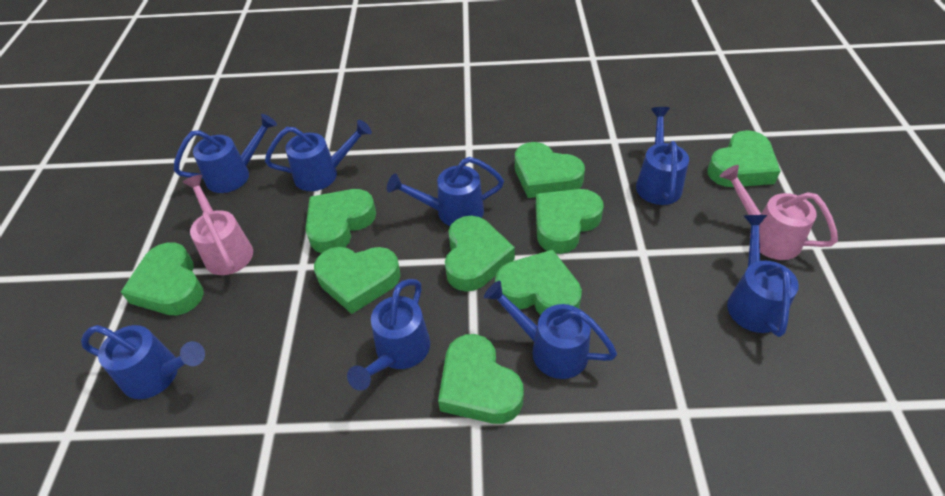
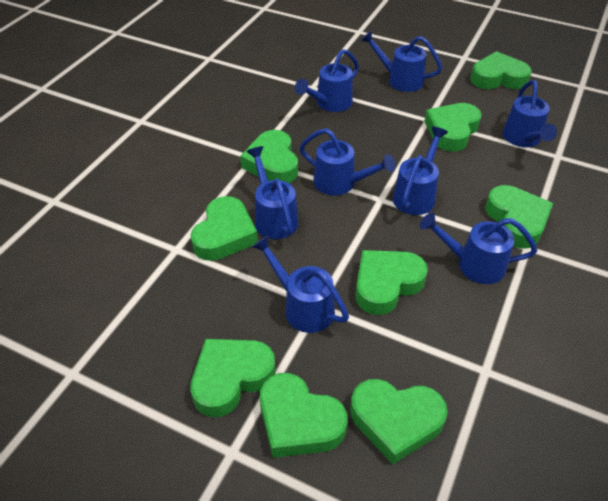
pink watering can: 2 -> 0

